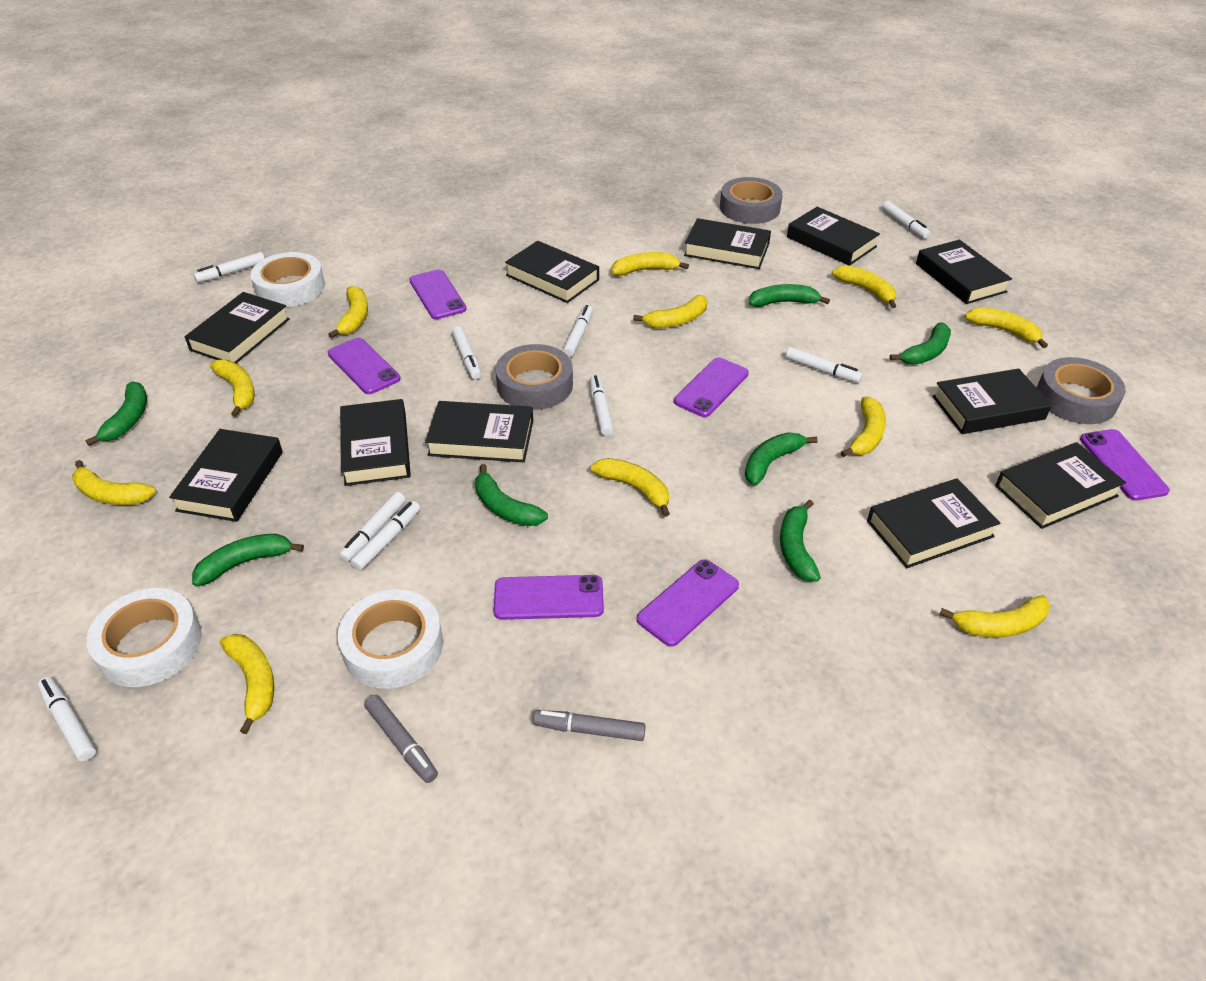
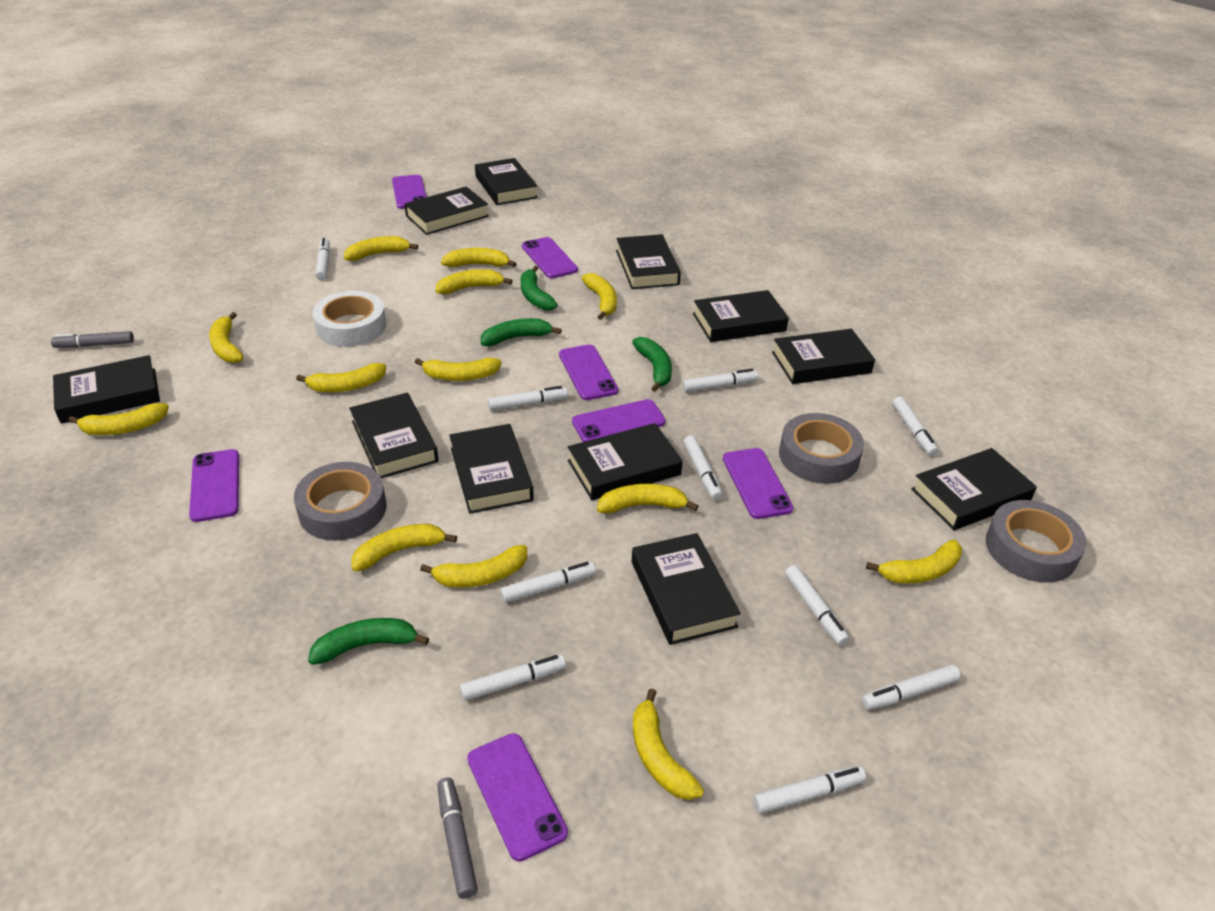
green banana: 7 -> 4
purple phone: 6 -> 7
white marker: 9 -> 10
white tape: 3 -> 1
yellow banana: 11 -> 13

